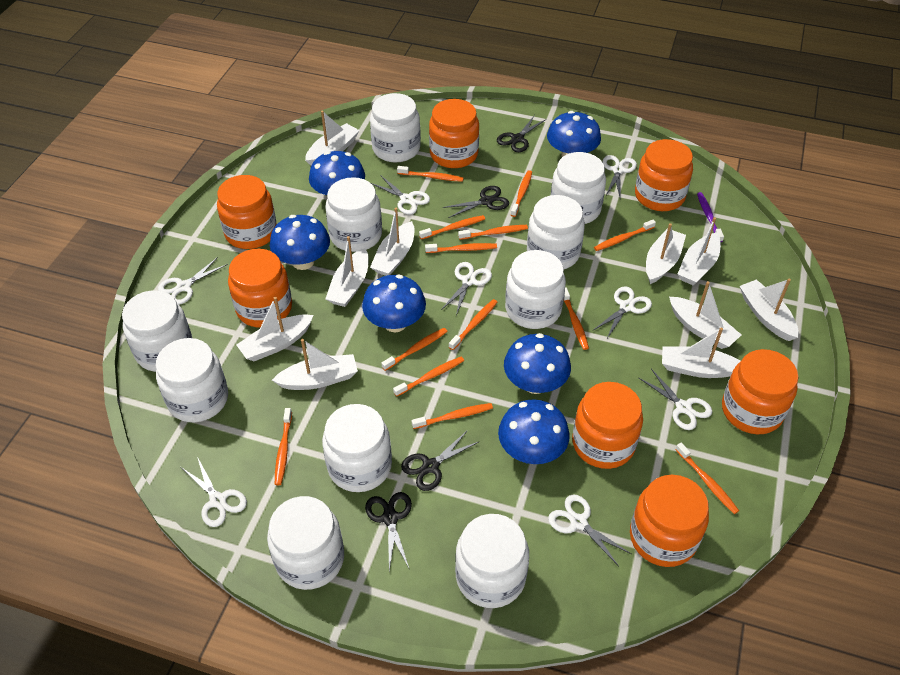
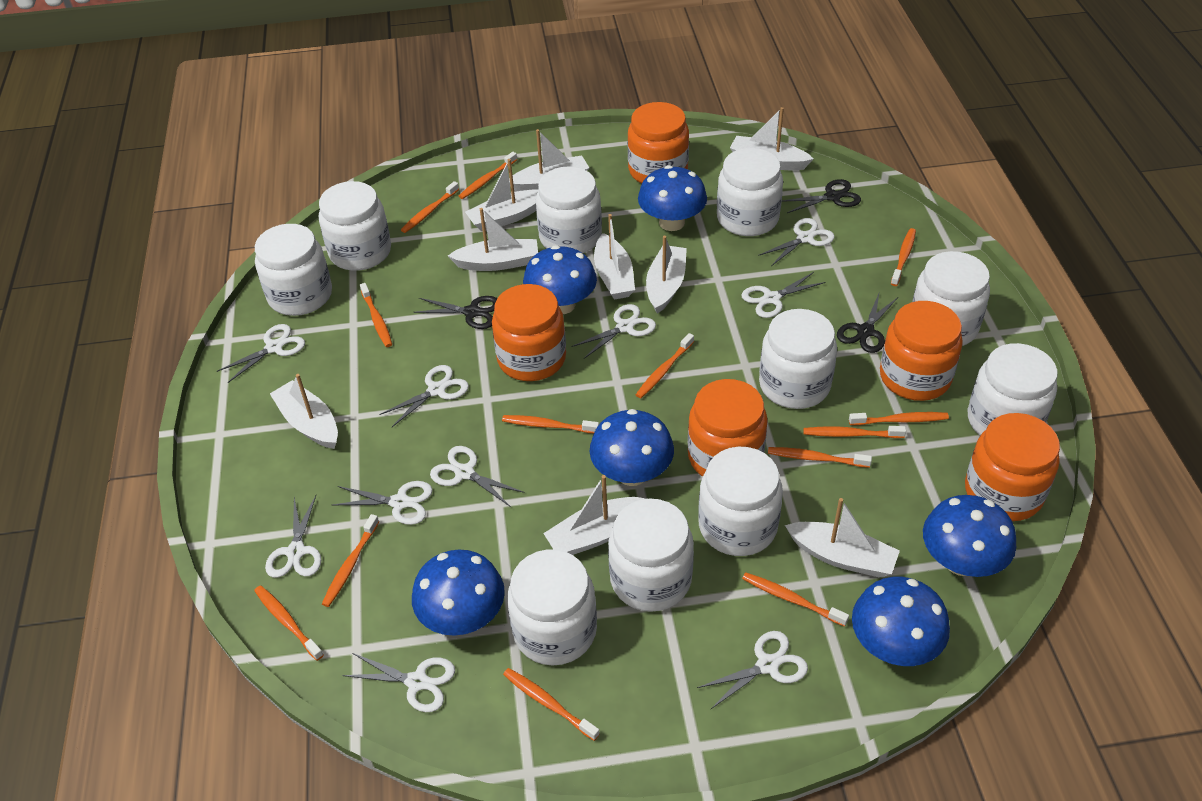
black scissors: 4 -> 3
orange jar: 7 -> 5
purple toothbrush: 1 -> 0
white boat: 10 -> 9
white scissors: 8 -> 10

